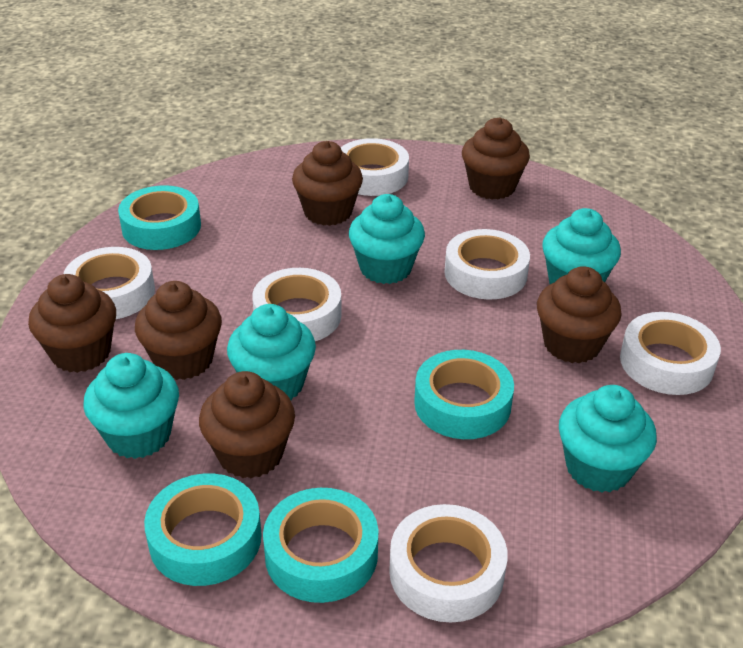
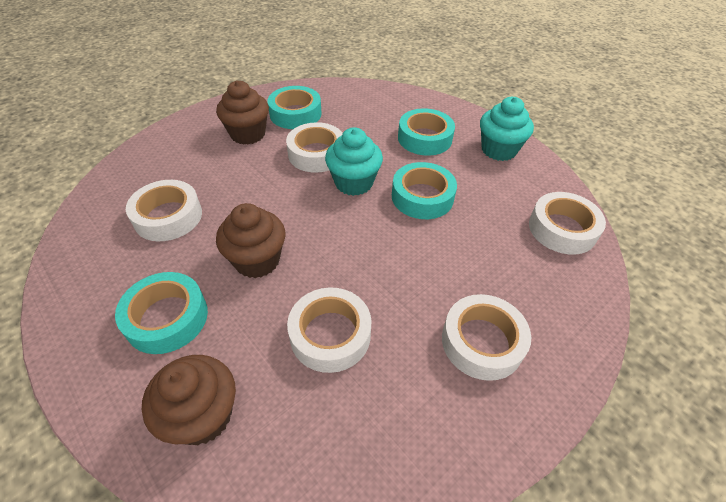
brown cupcake: 6 -> 3
turquoise cupcake: 5 -> 2
white tape: 6 -> 5

